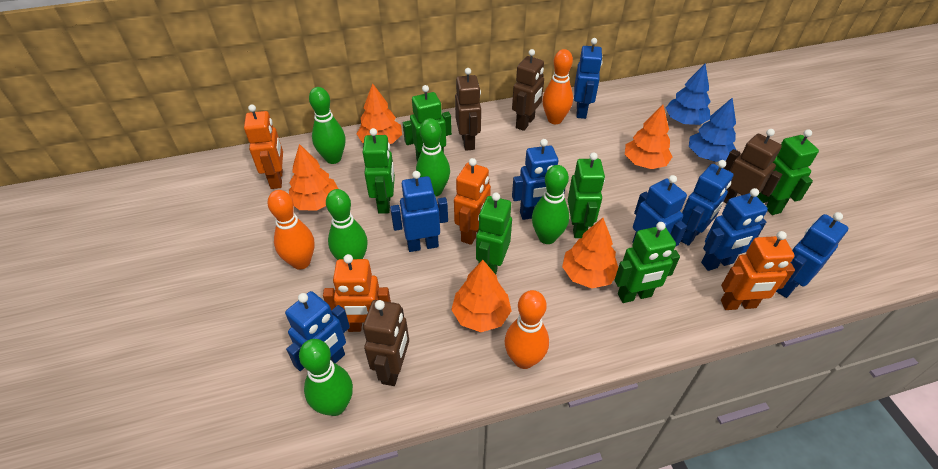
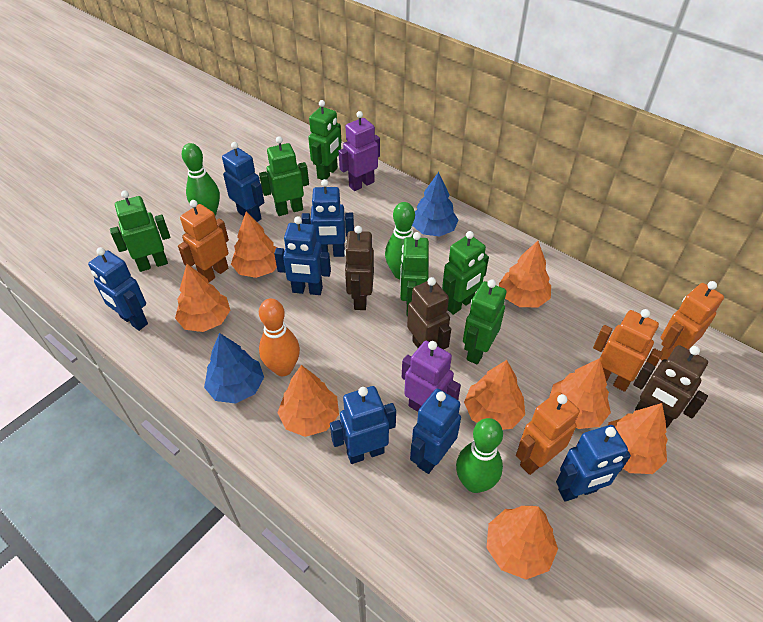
blue robot: 8 -> 7
brown robot: 4 -> 3
green bowling pin: 5 -> 3
orange bowling pin: 3 -> 1
orange tree: 5 -> 8
purple robot: 0 -> 2

